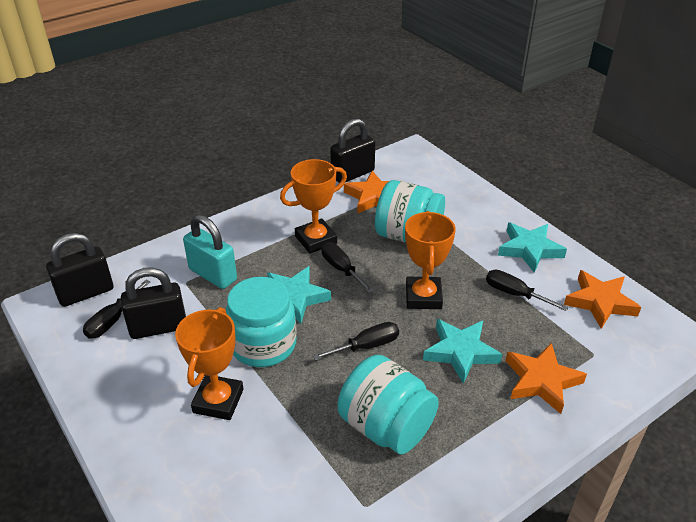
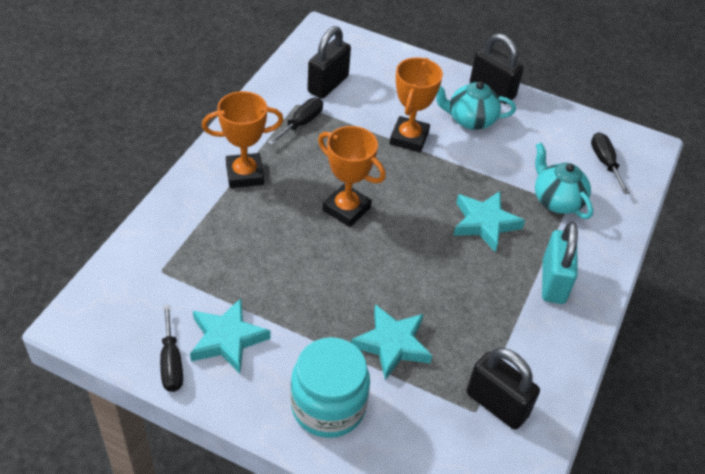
black screwdriver: 4 -> 3
orange star: 3 -> 0
turquoise jar: 3 -> 1
turquoise teapot: 0 -> 2

